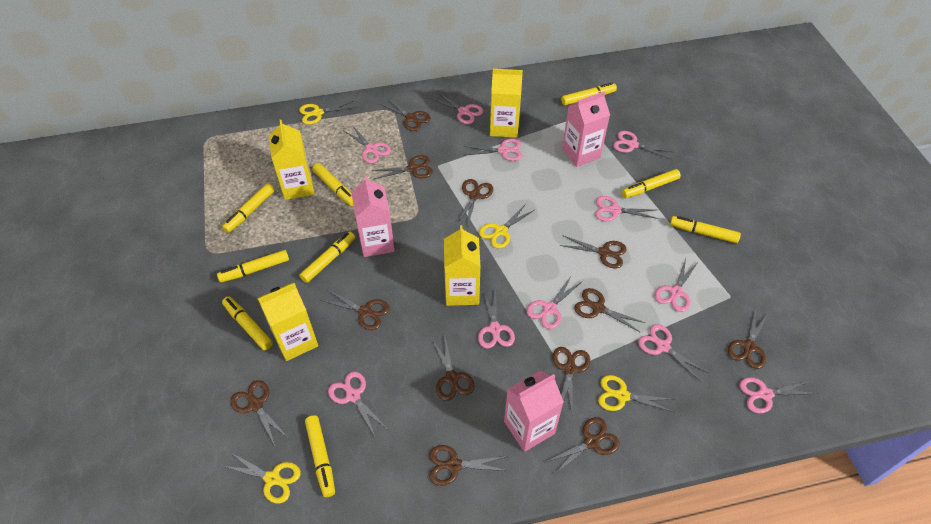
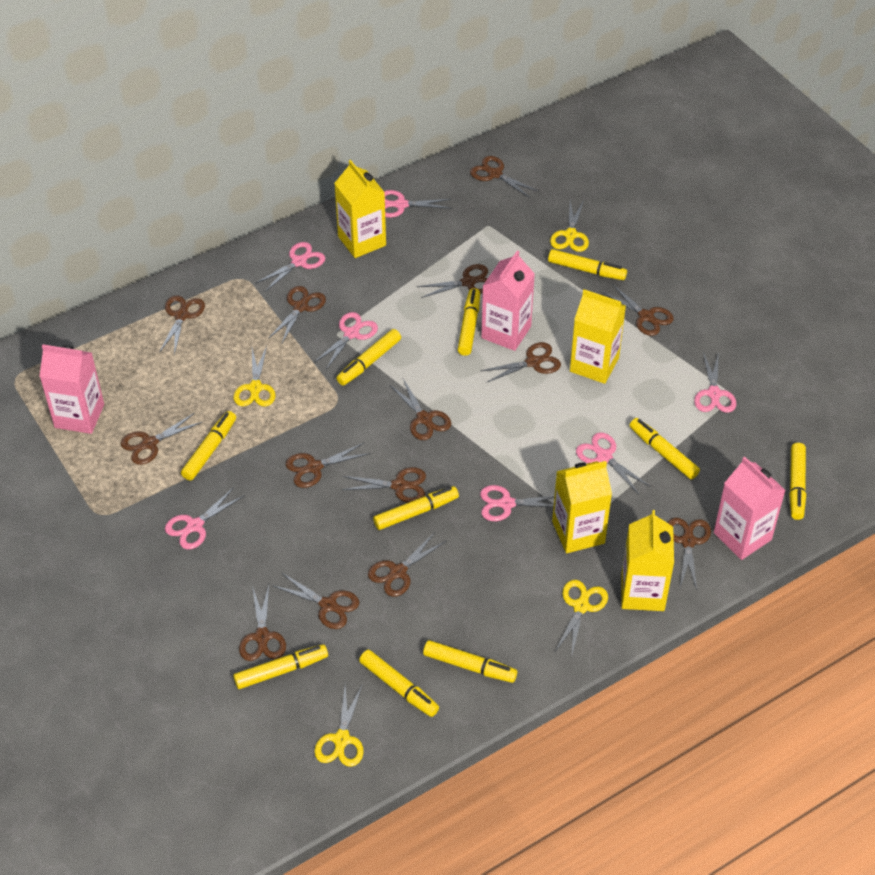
brown scissors: 12 -> 14
pink scissors: 11 -> 7
yellow marker: 9 -> 10

